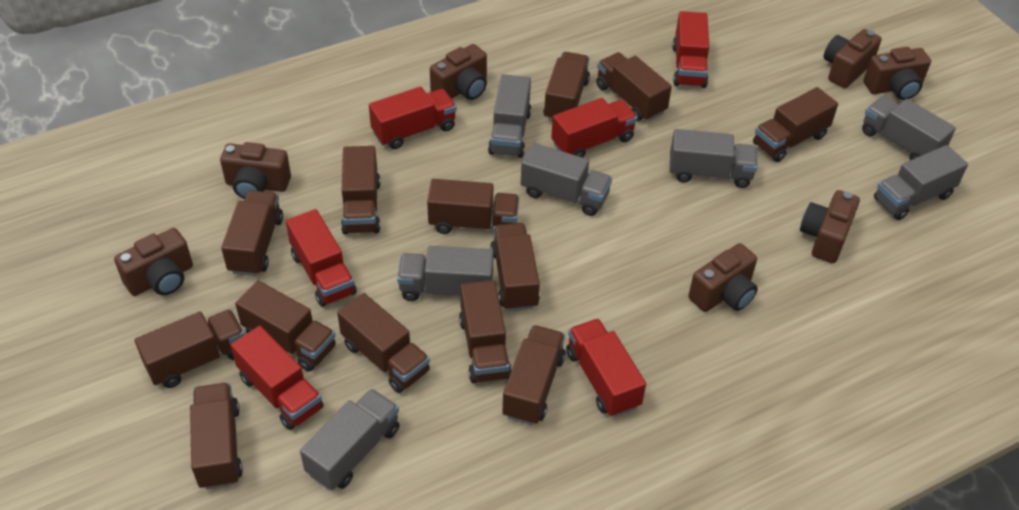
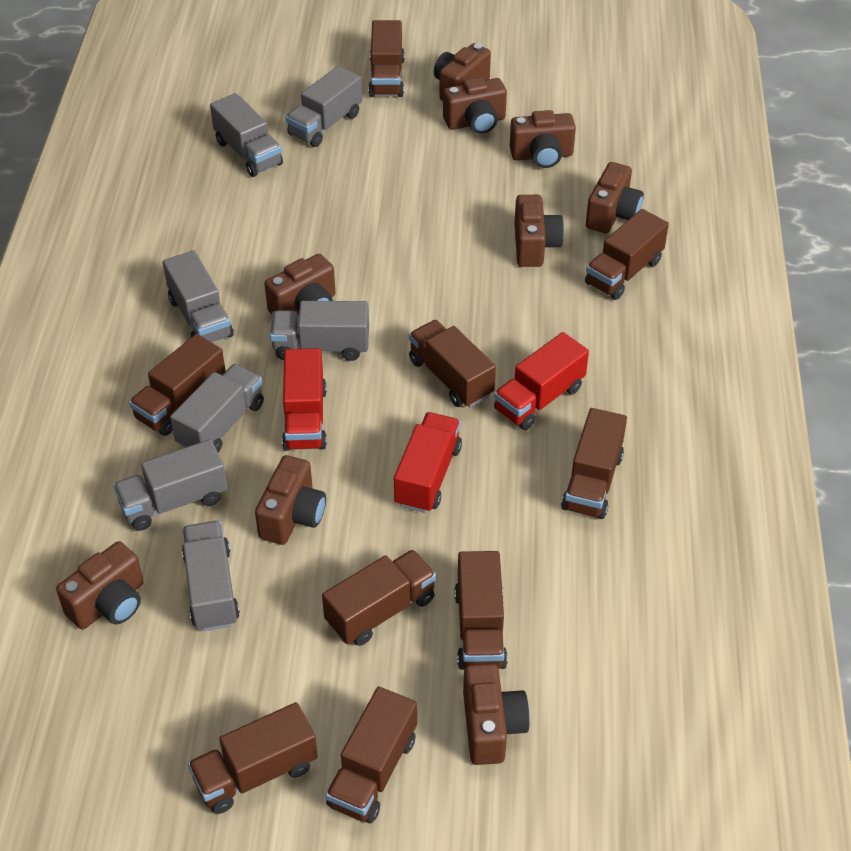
brown camera: 7 -> 9
brown truck: 13 -> 9
red truck: 6 -> 3

